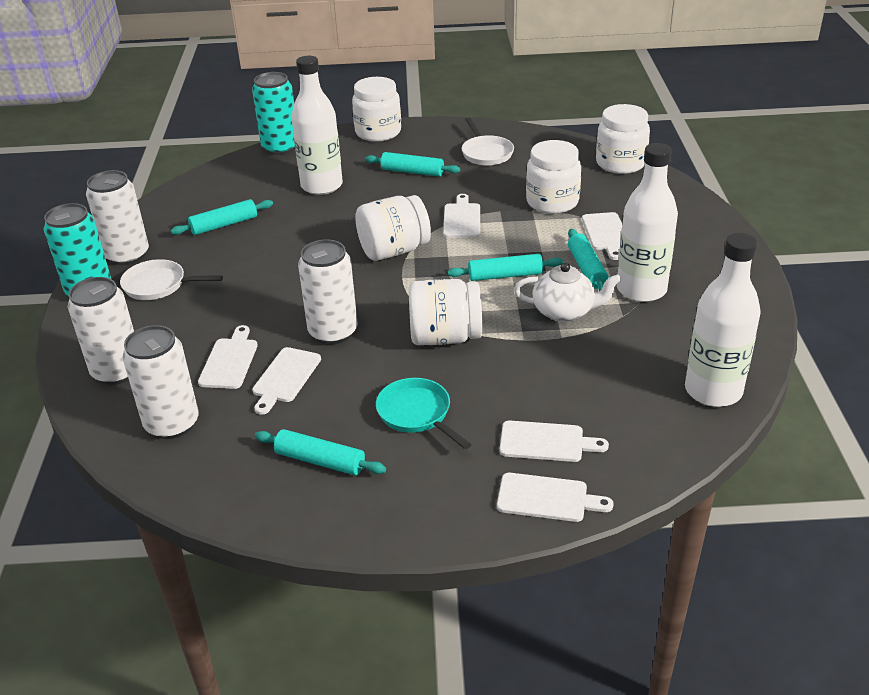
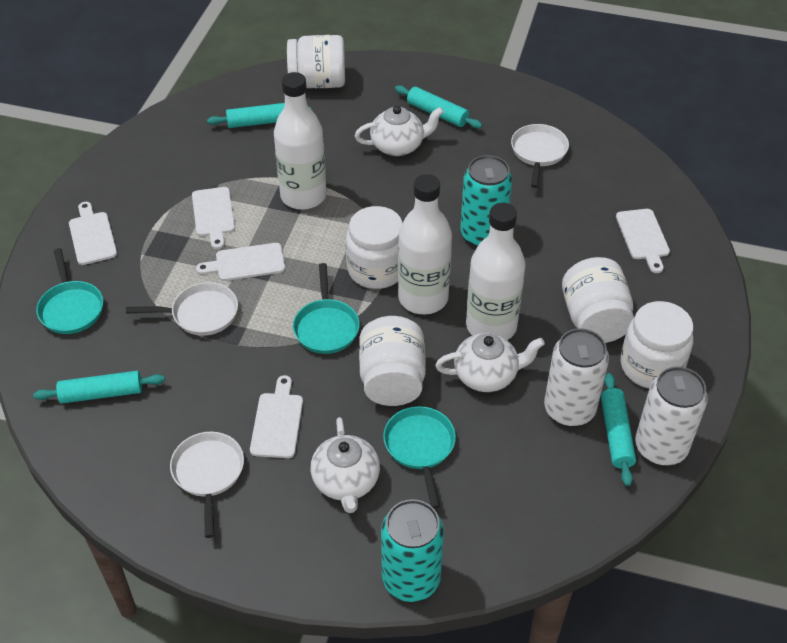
turquoise pan: 1 -> 3
turquoise rolling pin: 5 -> 4
white can: 4 -> 2
white cutting board: 6 -> 5
white pan: 2 -> 3
white teapot: 1 -> 3

